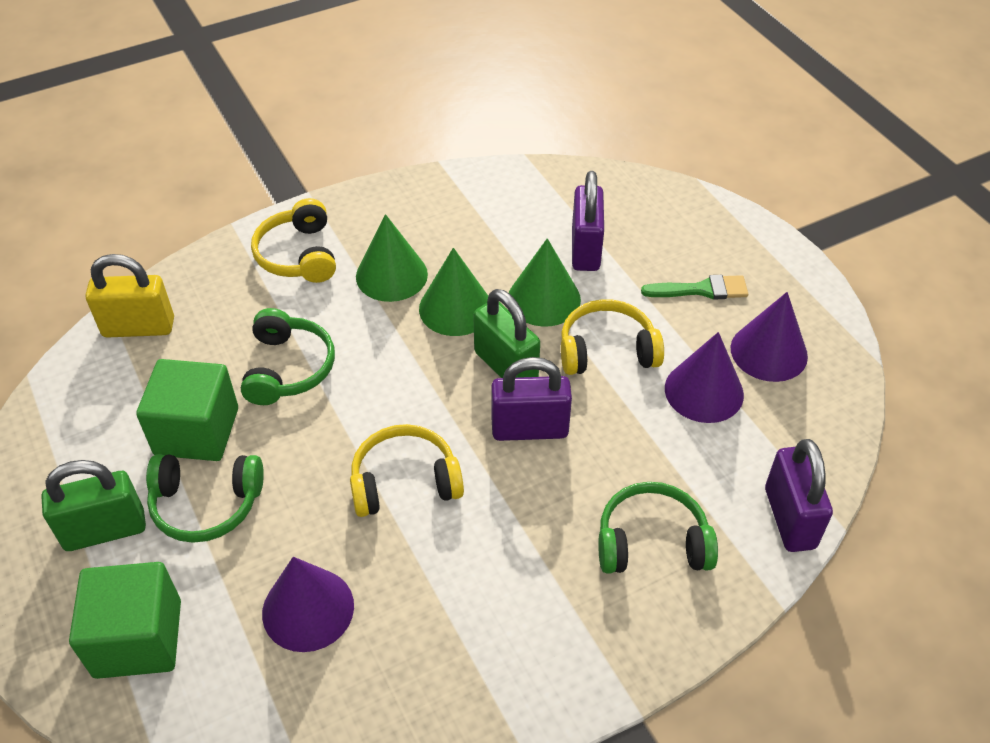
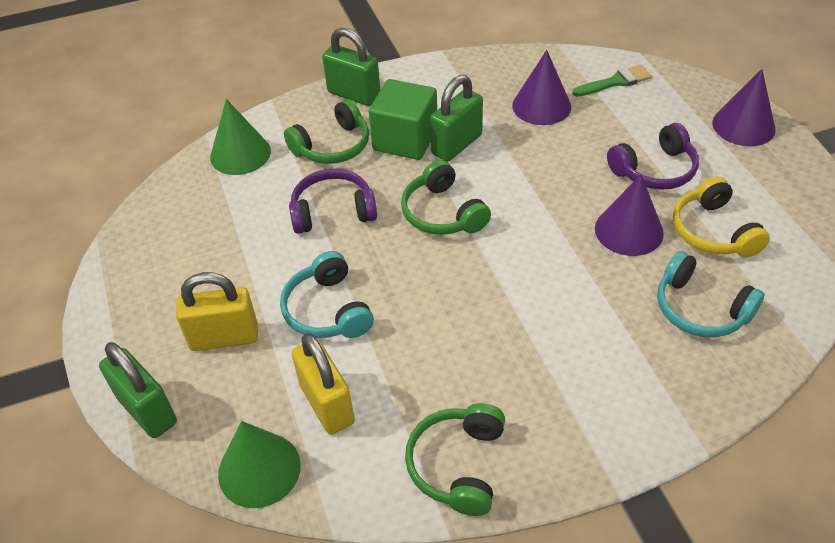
green cone: 3 -> 2
green cube: 2 -> 1
green padlock: 2 -> 3
purple headphones: 0 -> 2
purple padlock: 3 -> 0
turquoise headphones: 0 -> 2
yellow headphones: 3 -> 1
yellow padlock: 1 -> 2

